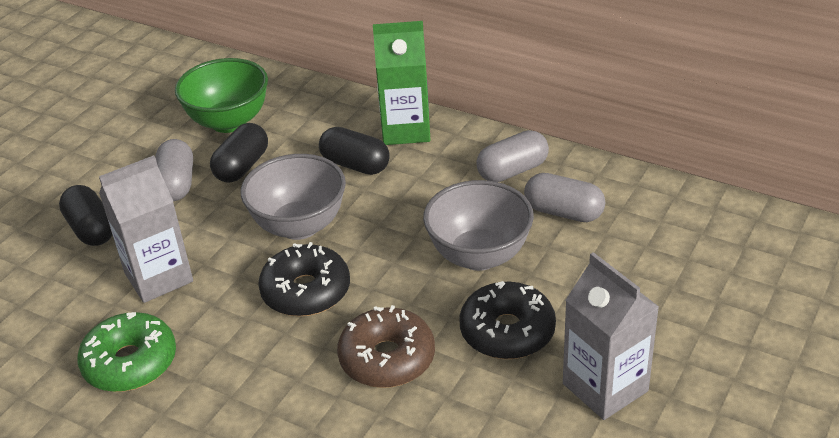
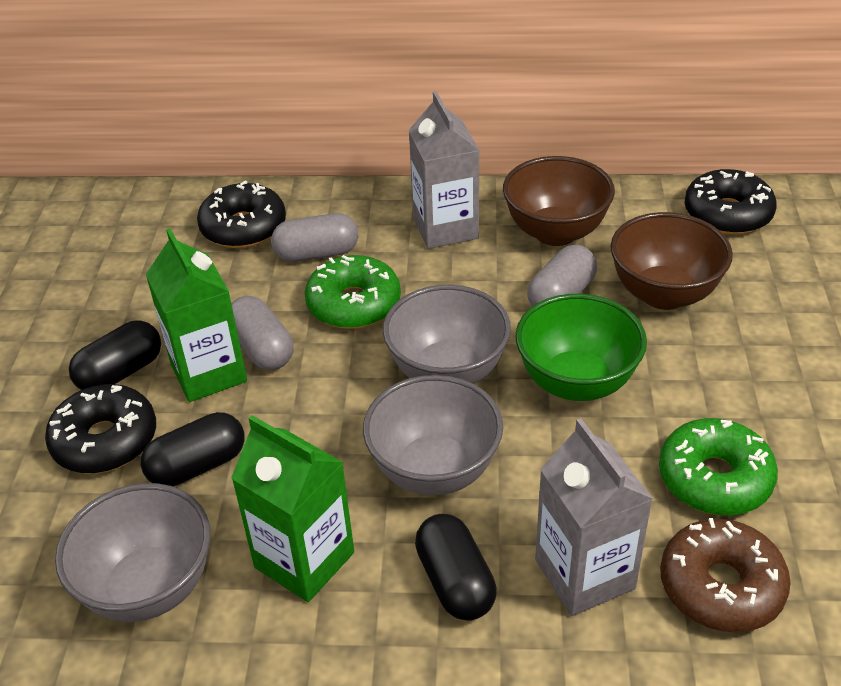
black donut: 2 -> 3
brown bowl: 0 -> 2
green carton: 1 -> 2
green donut: 1 -> 2
grey bowl: 2 -> 3

